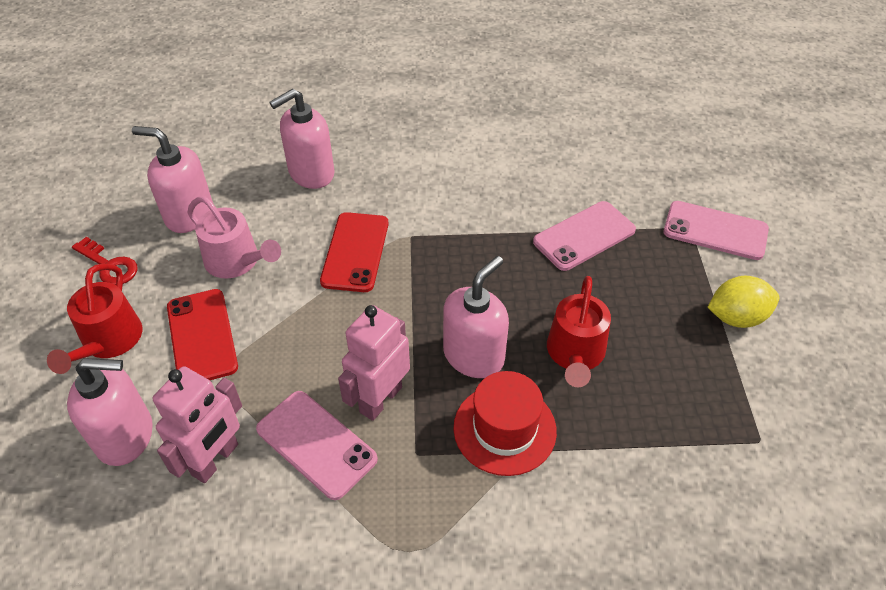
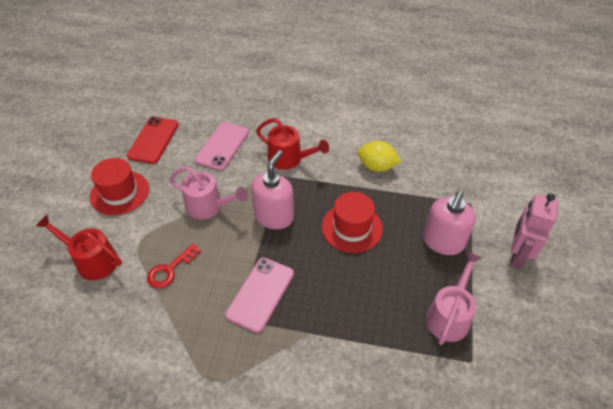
pink phone: 3 -> 2
pink robot: 2 -> 1
pink soap dispenser: 4 -> 2
pink watering can: 1 -> 2
red hat: 1 -> 2
red phone: 2 -> 1

